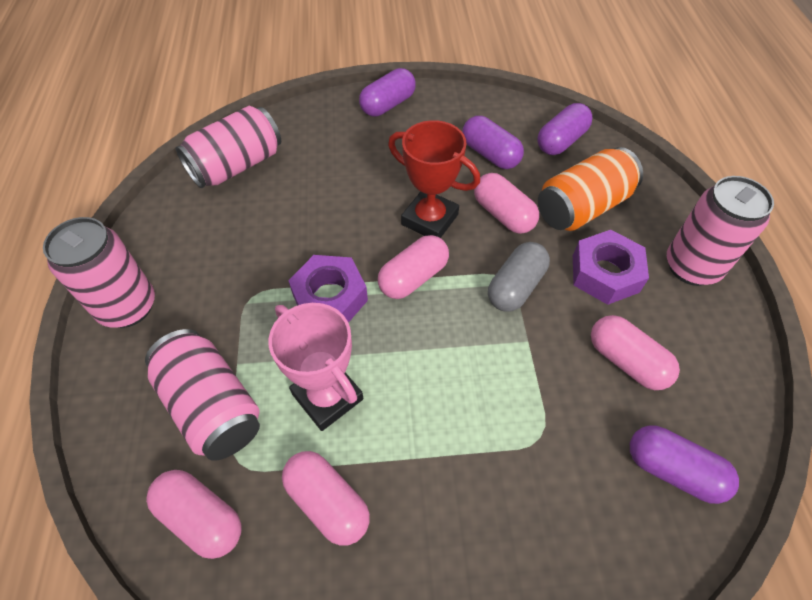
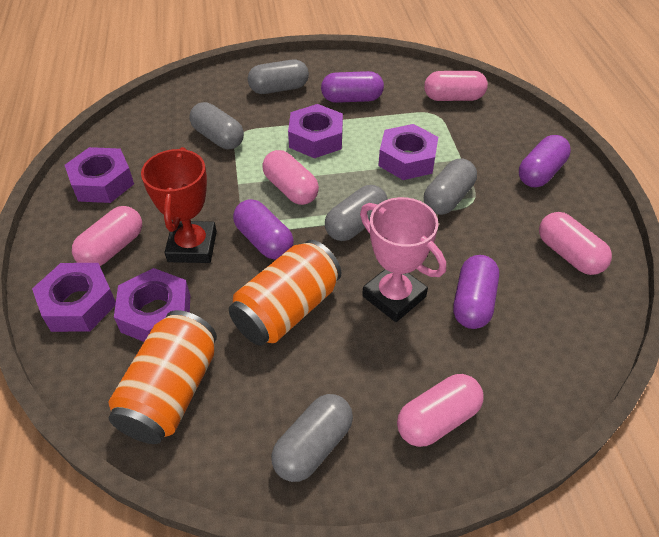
grey capsule: 1 -> 5
orange can: 1 -> 2
pink can: 4 -> 0
purple nut: 2 -> 5

